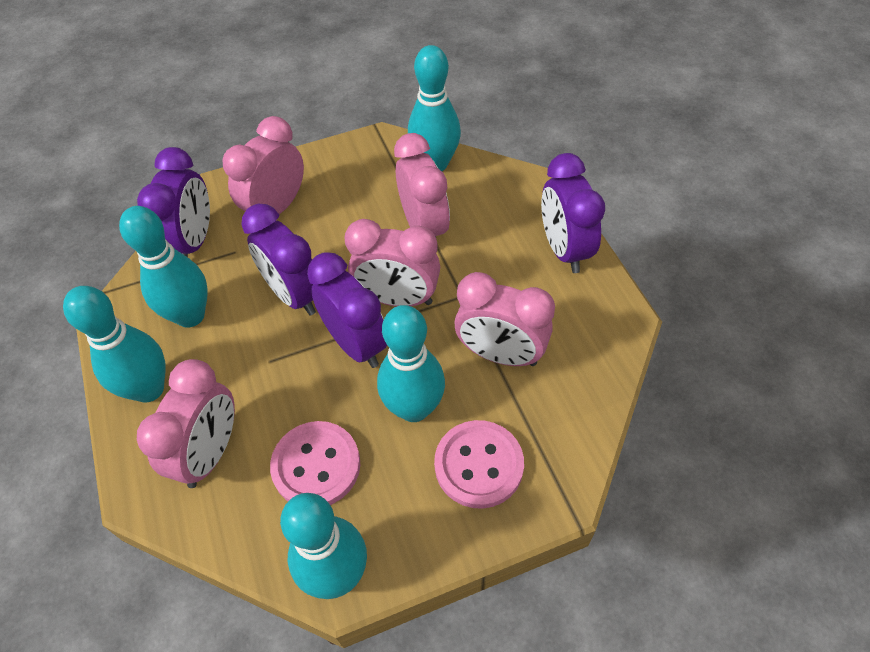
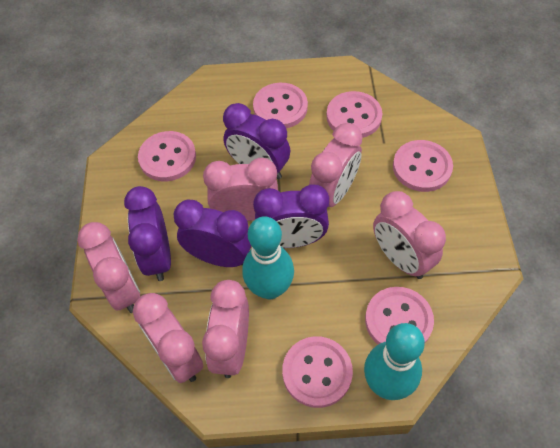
pink button: 2 -> 6
pink clock: 5 -> 6
turquoise bowling pin: 5 -> 2

